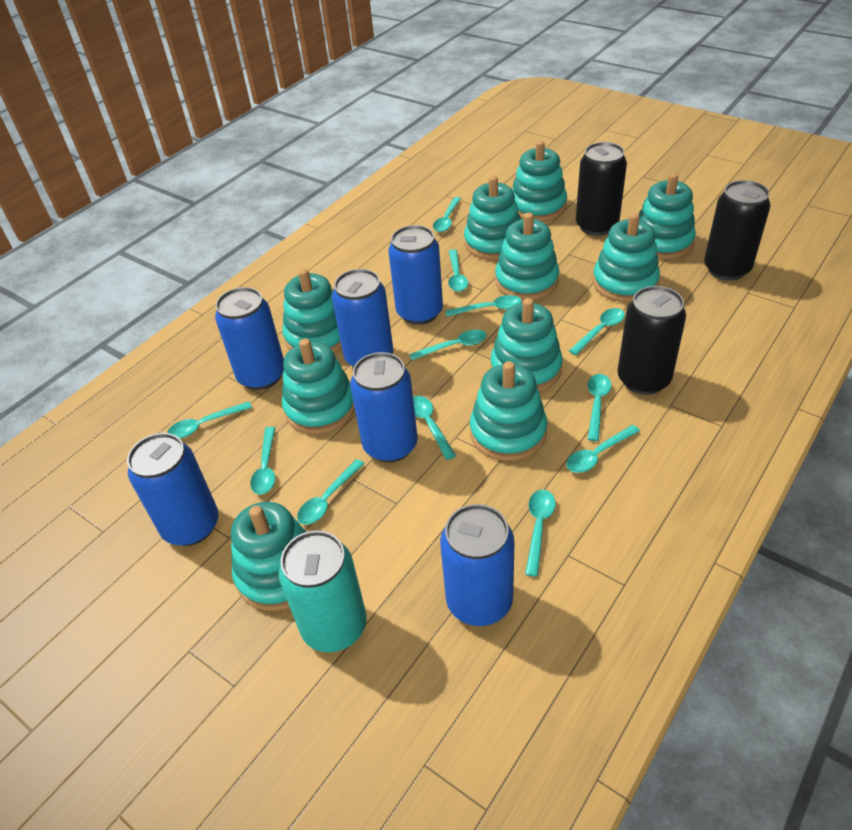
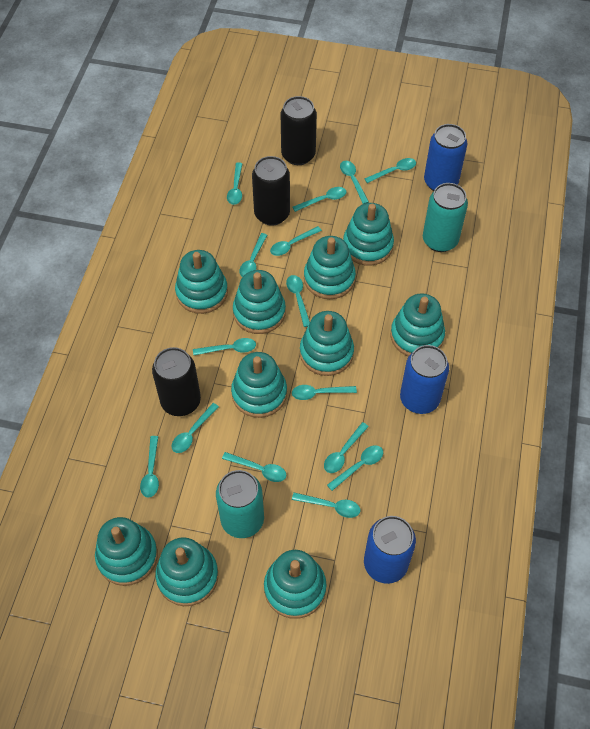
blue can: 6 -> 3
turquoise can: 1 -> 2
turquoise spoon: 12 -> 15

